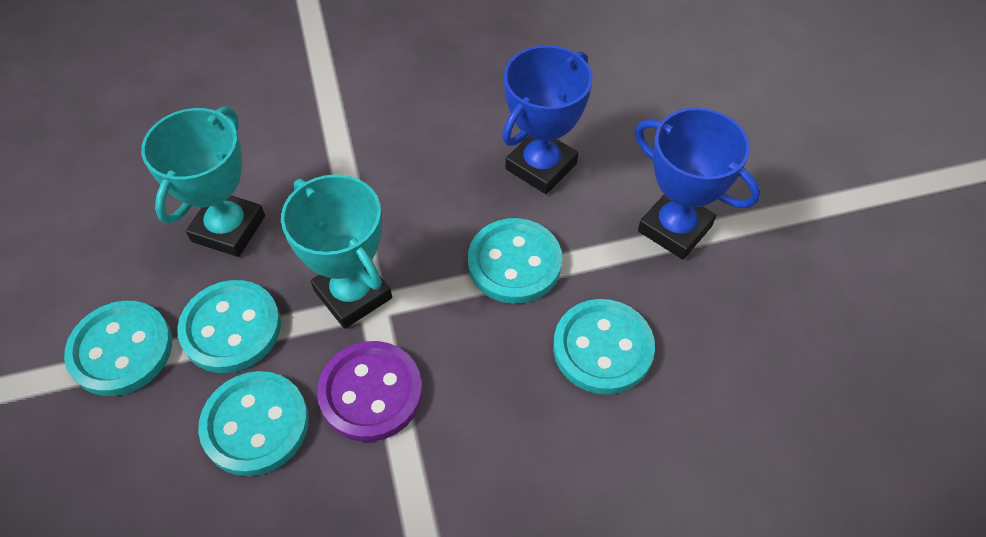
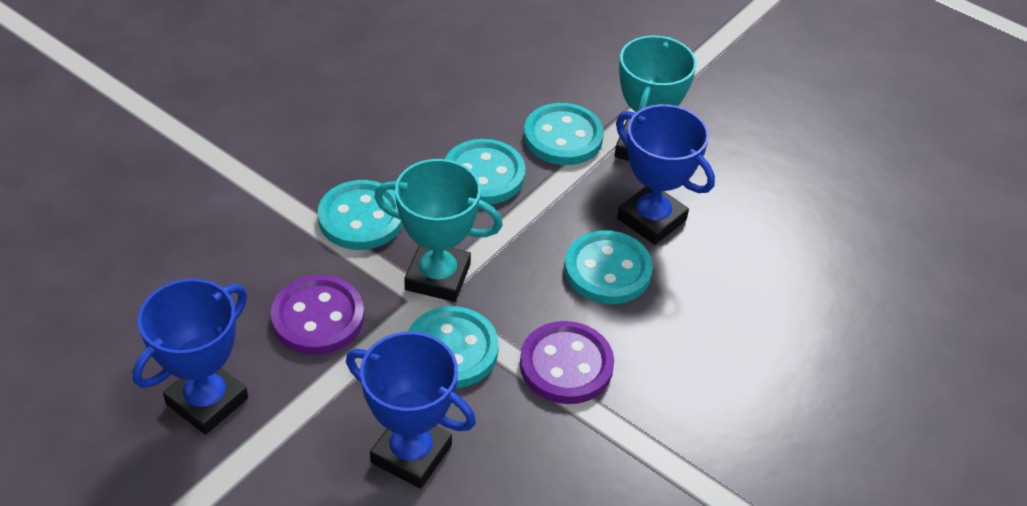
blue trophy: 2 -> 3
purple button: 1 -> 2

